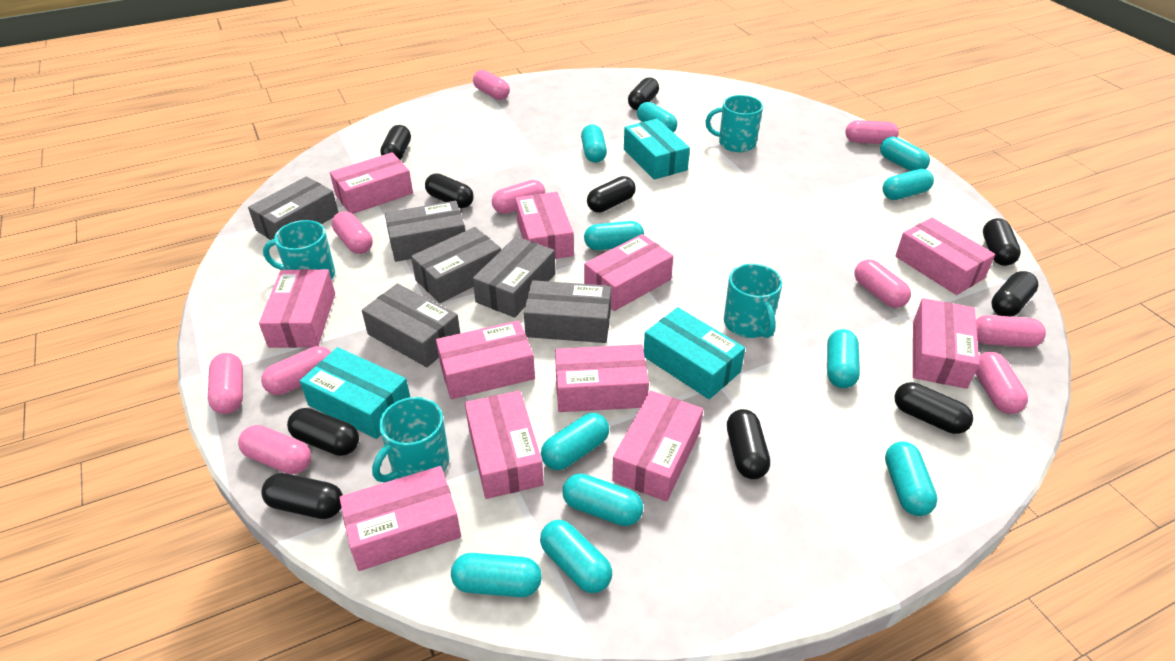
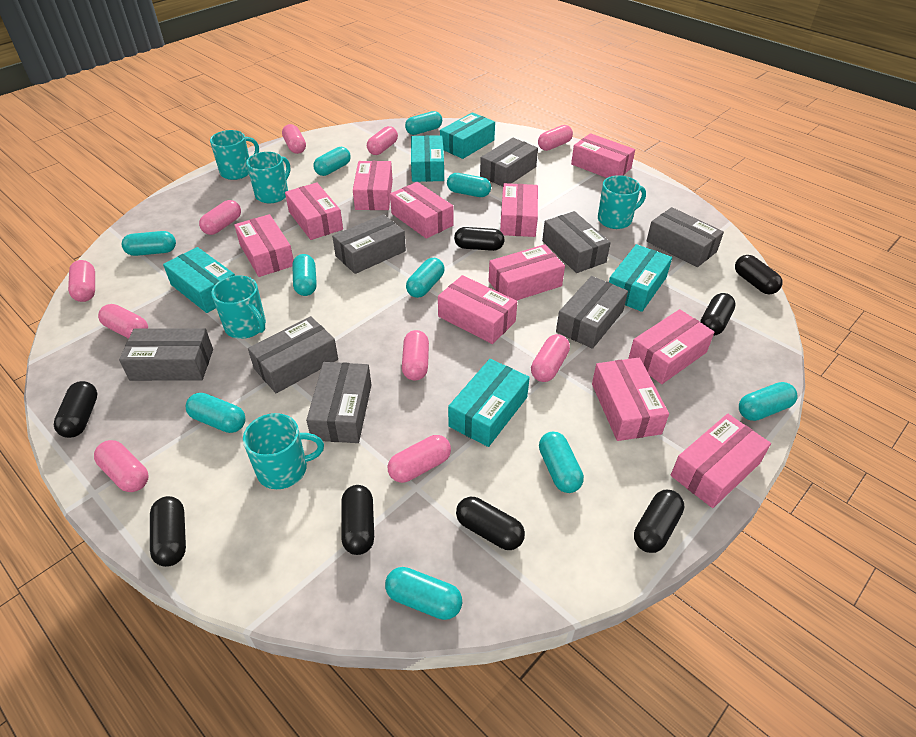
black capsule: 10 -> 8
grey box: 6 -> 8
turquoise box: 3 -> 5
turquoise capsule: 11 -> 10
turquoise mug: 4 -> 5

